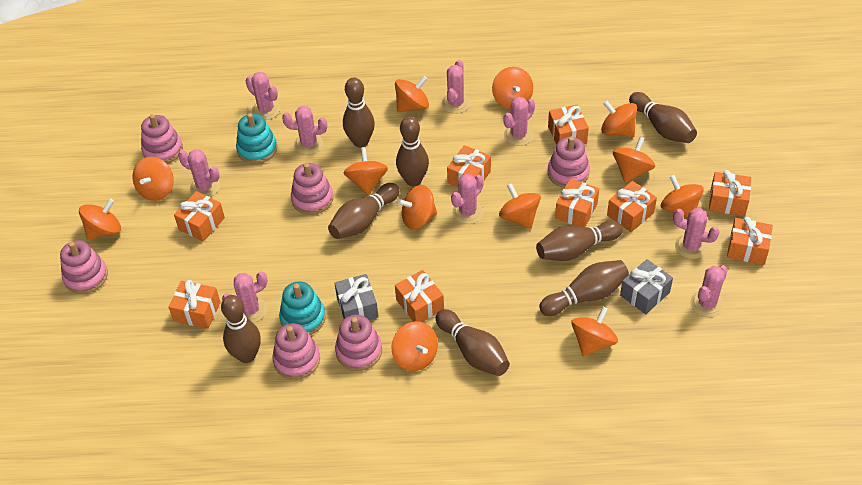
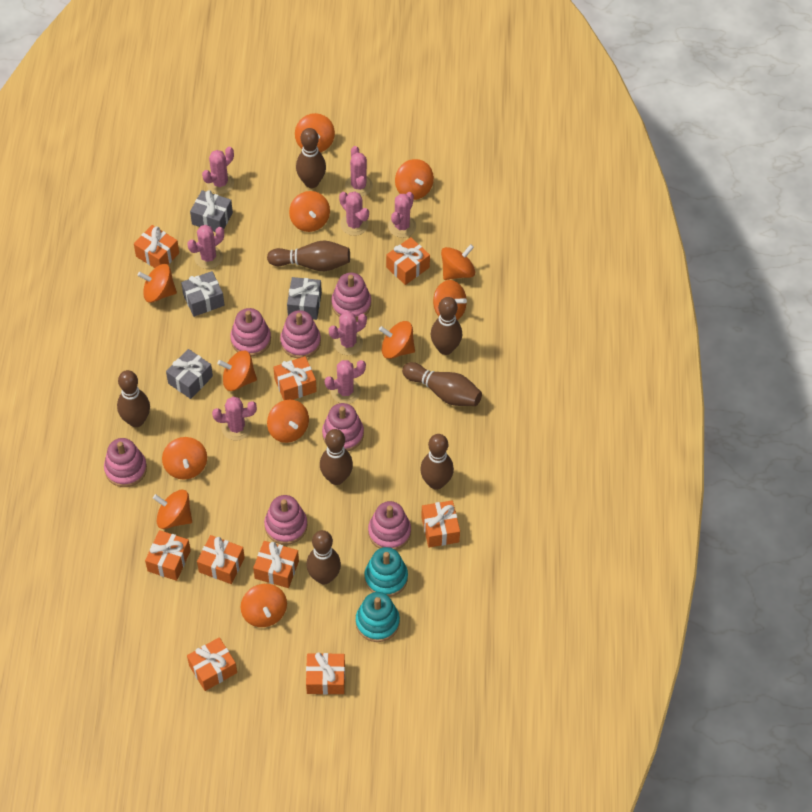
grey gift: 2 -> 4
pink cactus: 9 -> 8
pink stacking toy: 6 -> 7

